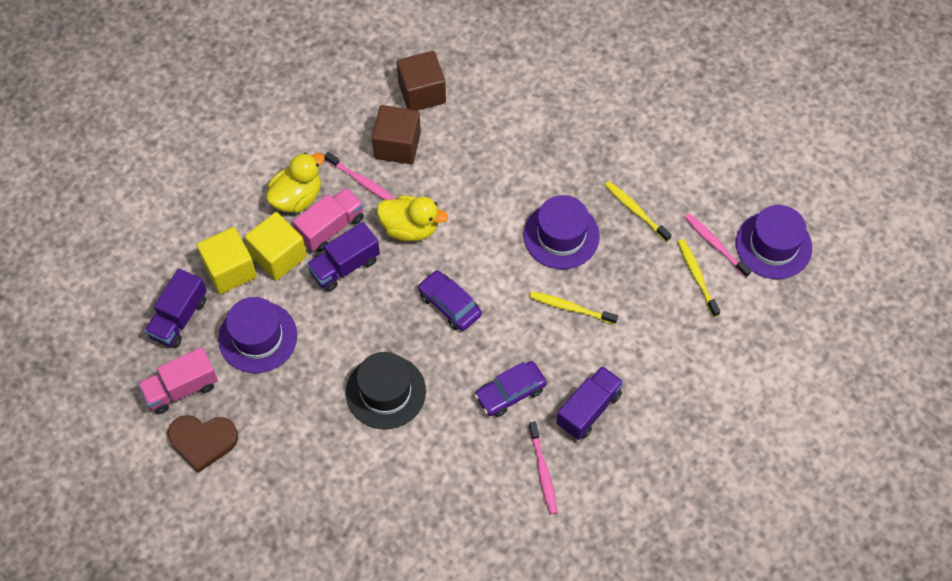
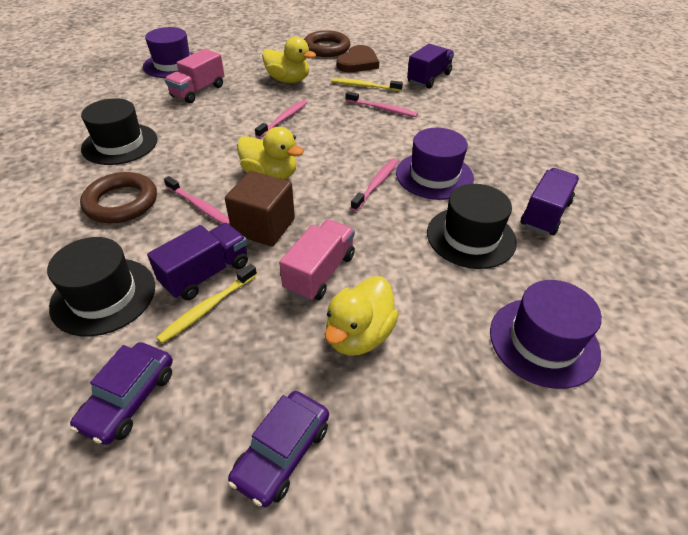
black hat: 1 -> 3
brown cube: 2 -> 1
brown ring: 0 -> 2
pink toothbrush: 3 -> 4
yellow cube: 2 -> 0
yellow duck: 2 -> 3
yellow toothbrush: 3 -> 2

